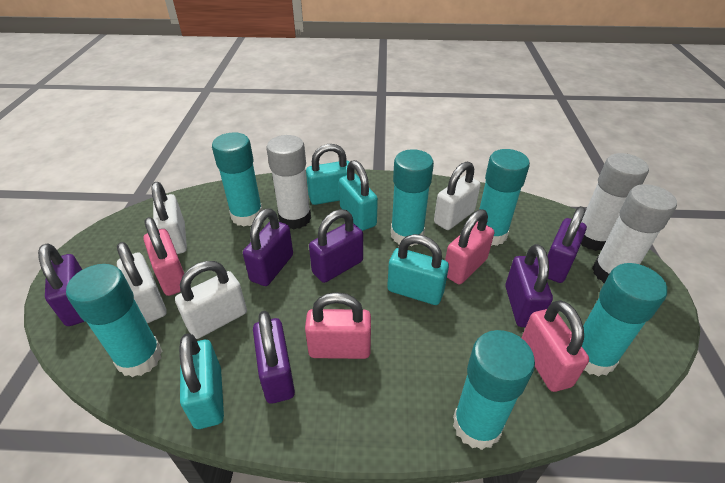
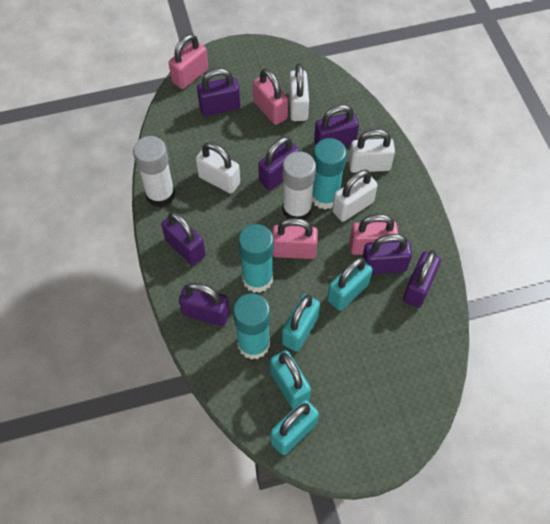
purple padlock: 6 -> 7
turquoise glue stick: 6 -> 3
white glue stick: 3 -> 2

